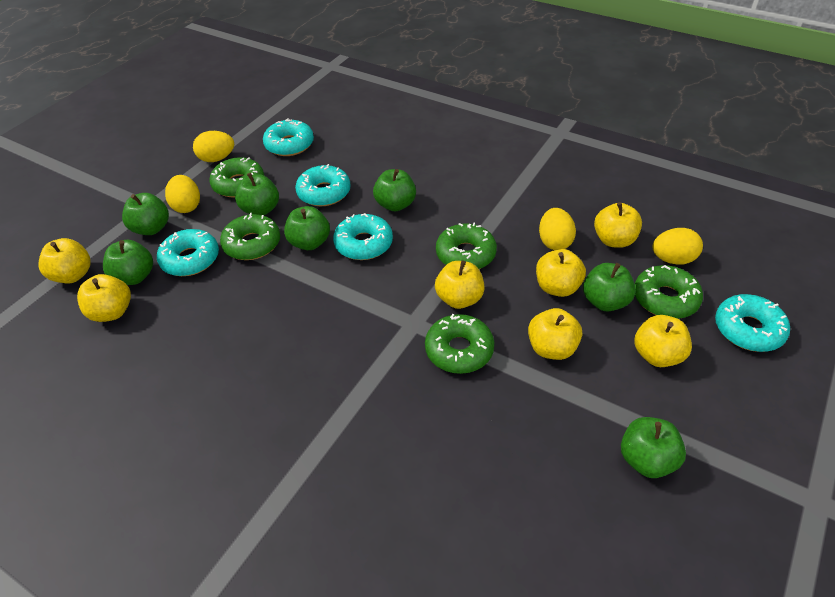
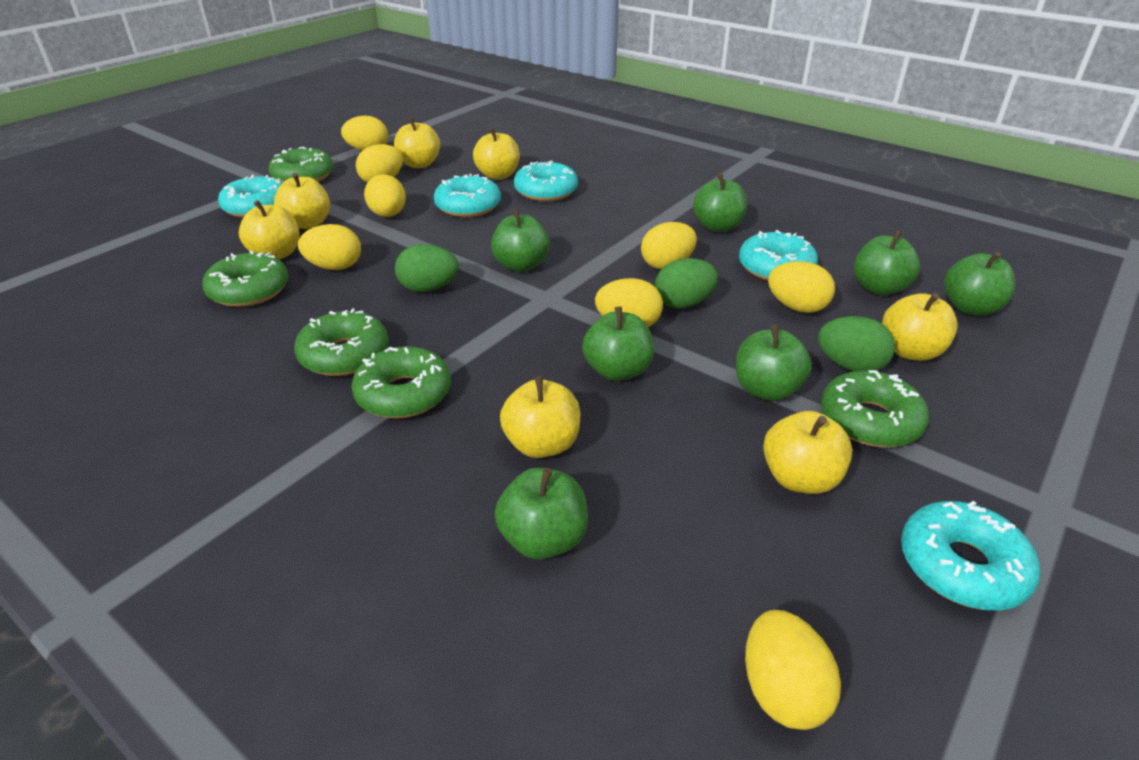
green egg: 0 -> 3
yellow egg: 4 -> 8

